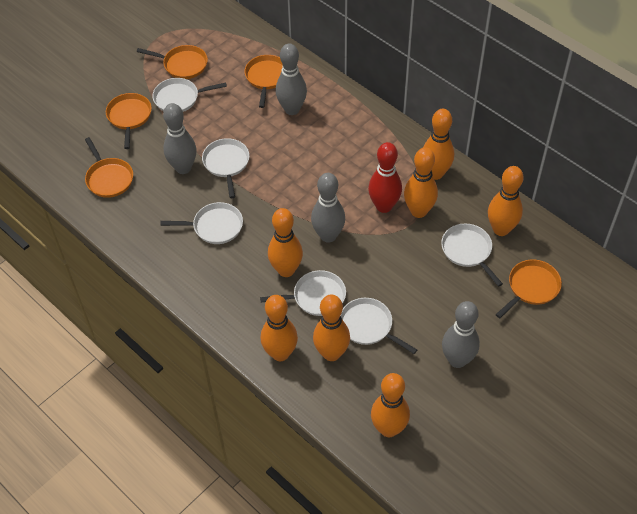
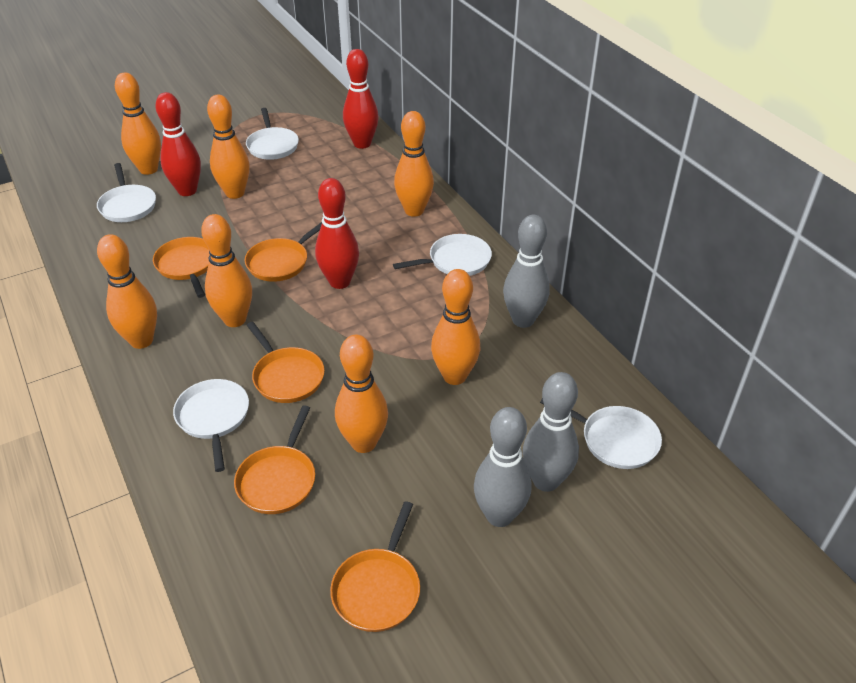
grey bowling pin: 4 -> 3
red bowling pin: 1 -> 3
white pan: 6 -> 5

